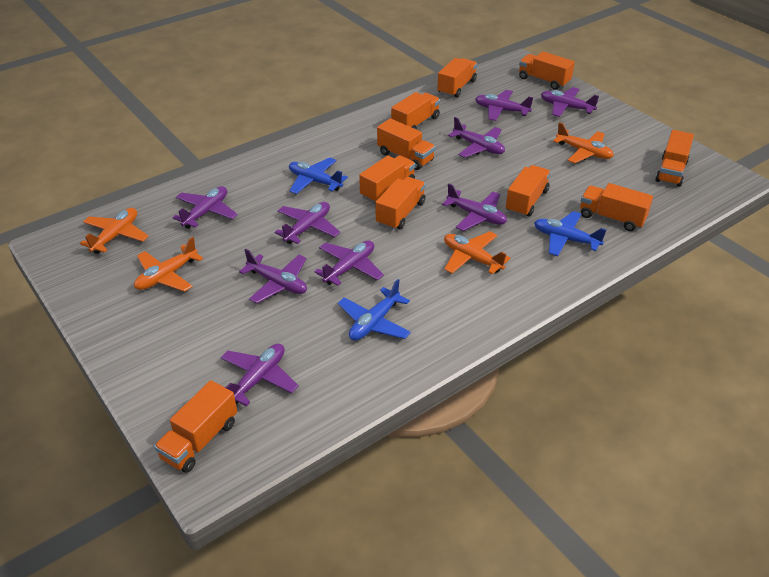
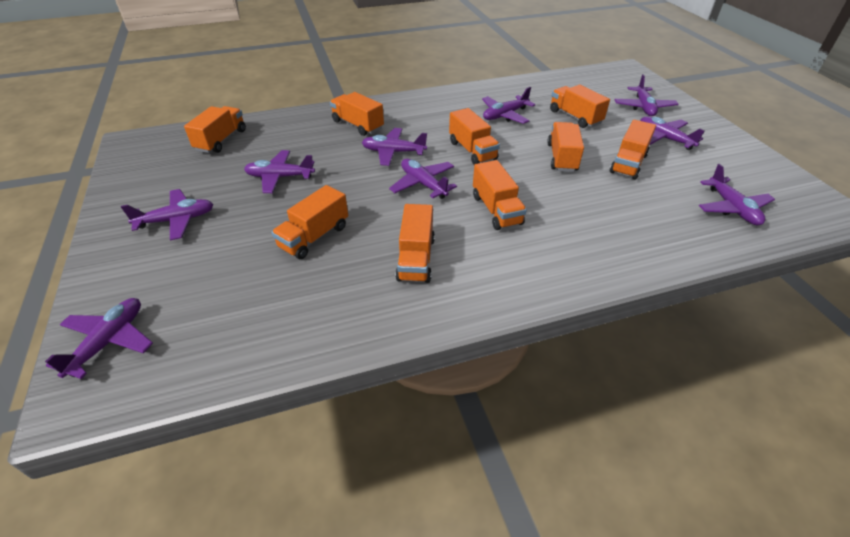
blue plane: 3 -> 0
orange plane: 4 -> 0
orange truck: 10 -> 9

